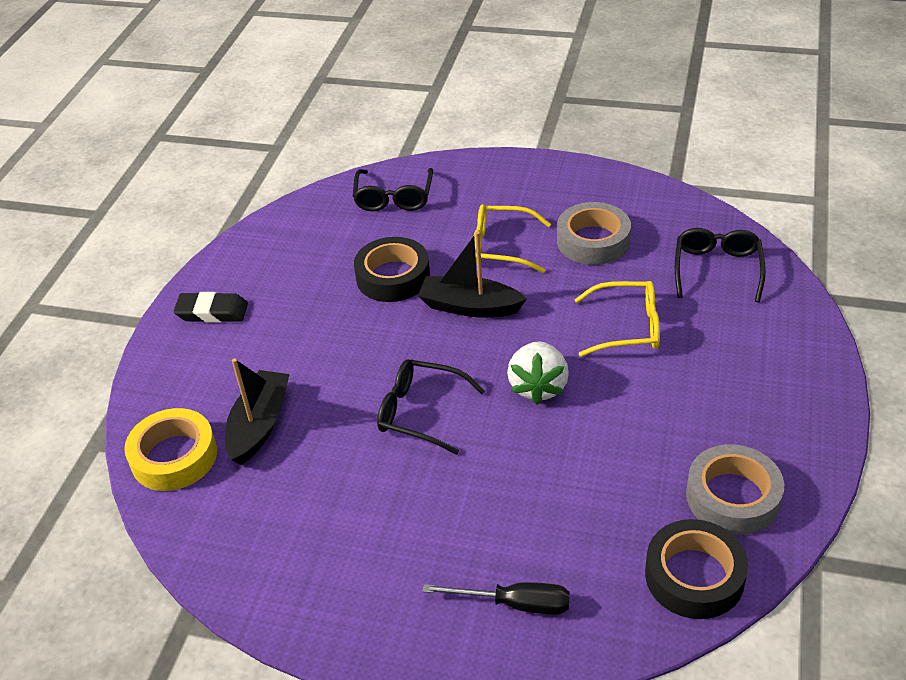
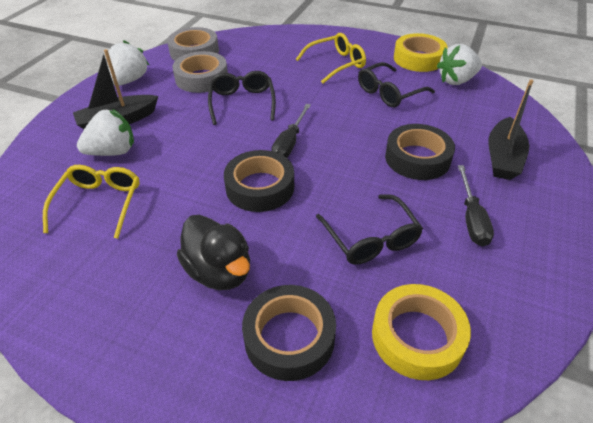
black duck: 0 -> 1
black eraser: 1 -> 0
black screwdriver: 1 -> 2
black tape: 2 -> 3
white strawberry: 1 -> 3
yellow tape: 1 -> 2

